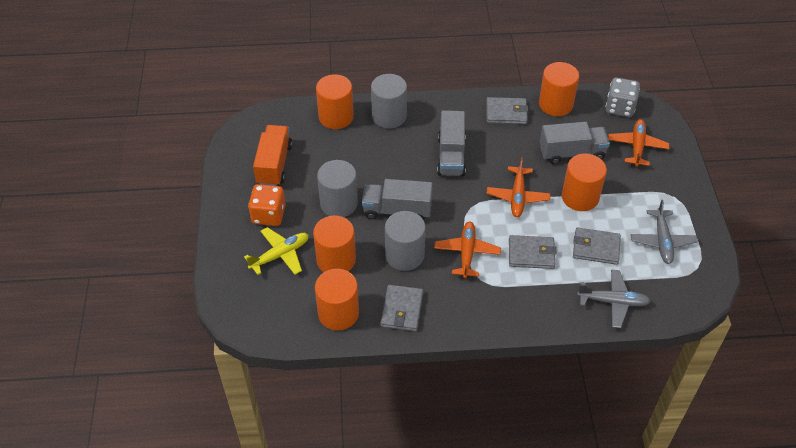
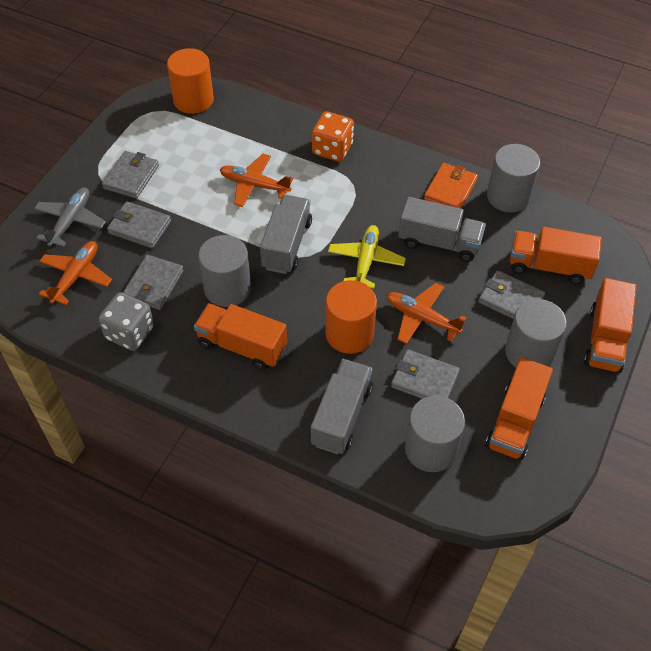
grey cylinder: 3 -> 4
grey plane: 2 -> 1
grey wallet: 4 -> 5
orange cylinder: 5 -> 2
orange truck: 1 -> 4
orange wallet: 0 -> 1

